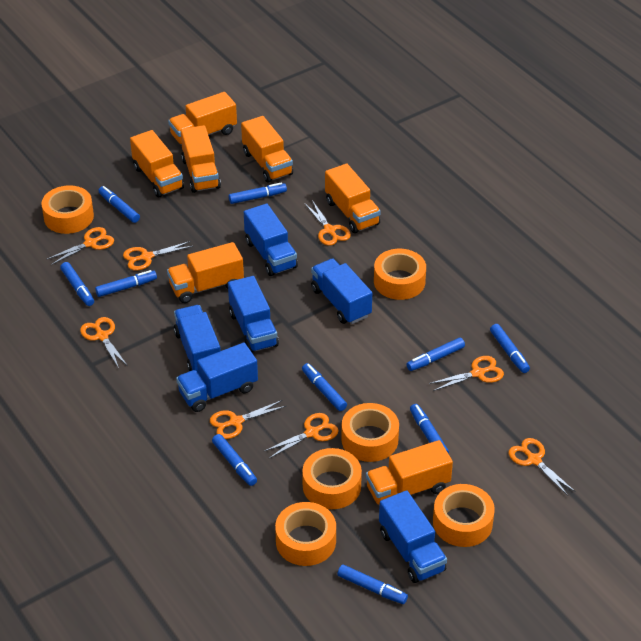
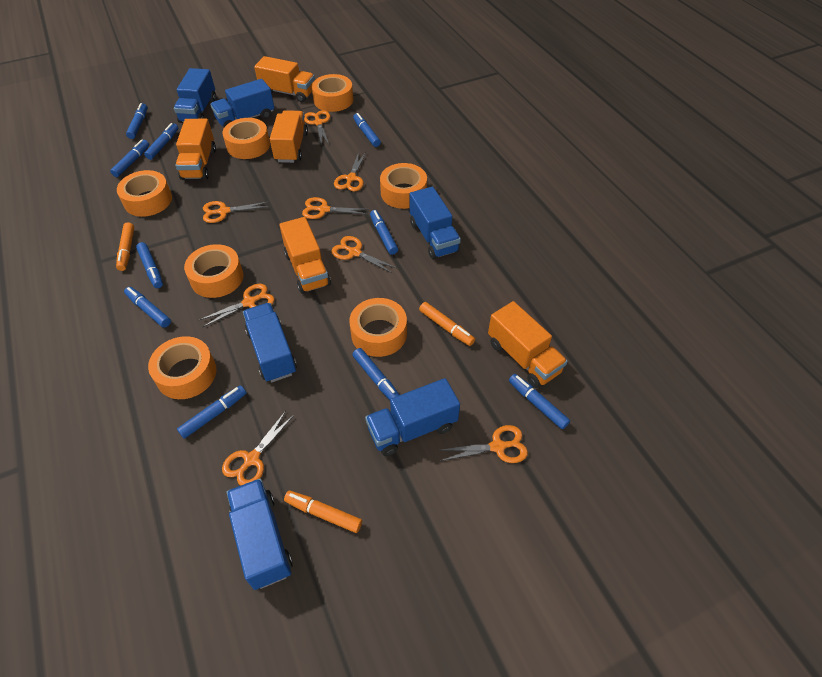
orange marker: 0 -> 3
orange tape: 6 -> 7
orange truck: 7 -> 5

